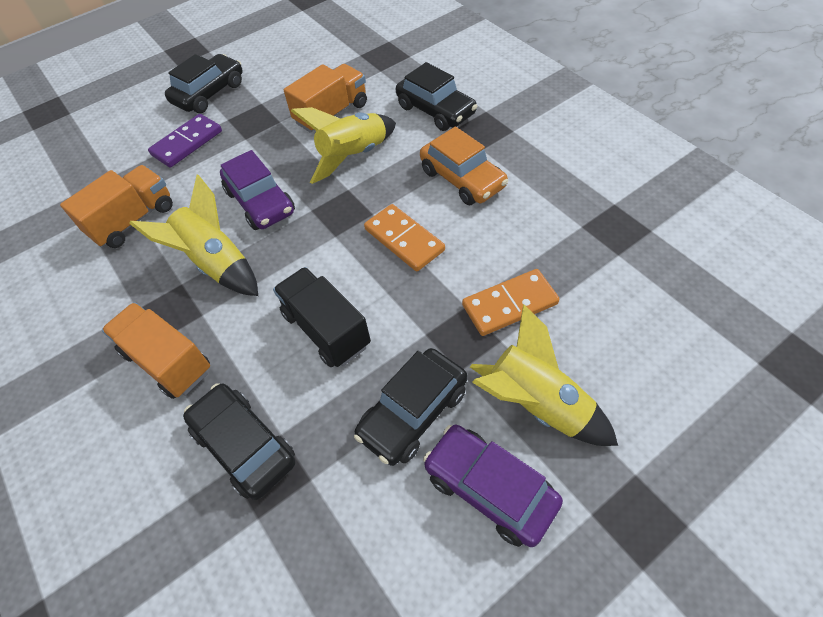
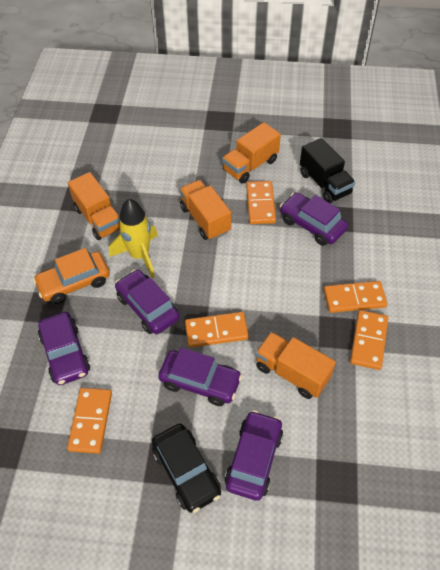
black car: 4 -> 1
orange domino: 2 -> 5
orange truck: 3 -> 4
purple car: 2 -> 5
purple domino: 1 -> 0
yellow rocket: 3 -> 1

